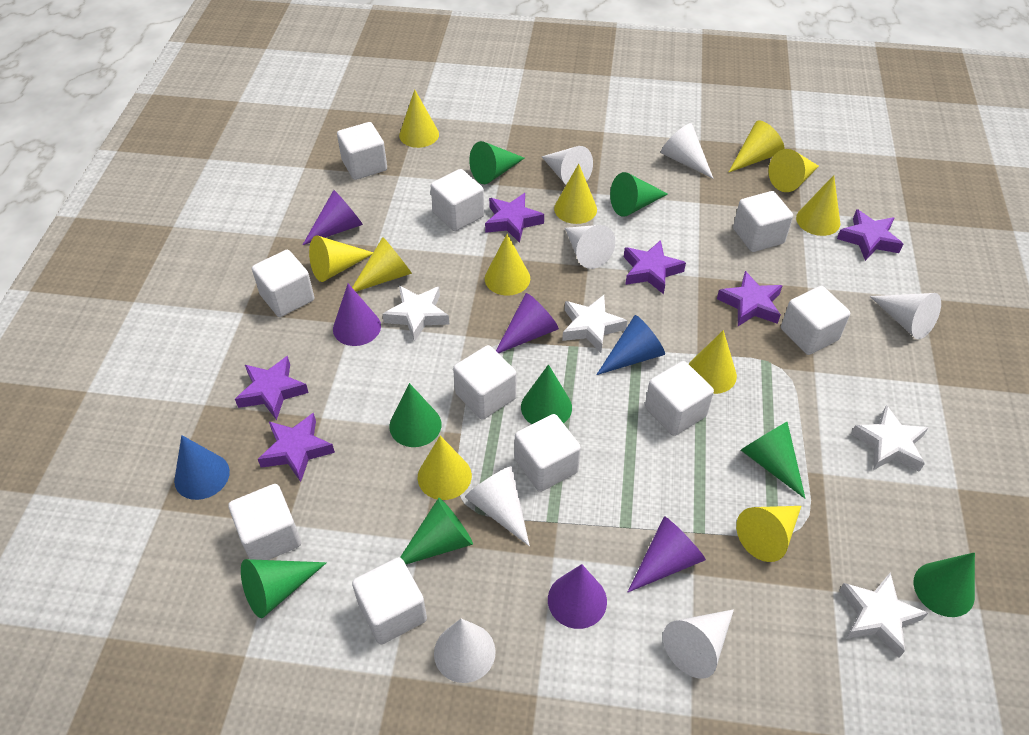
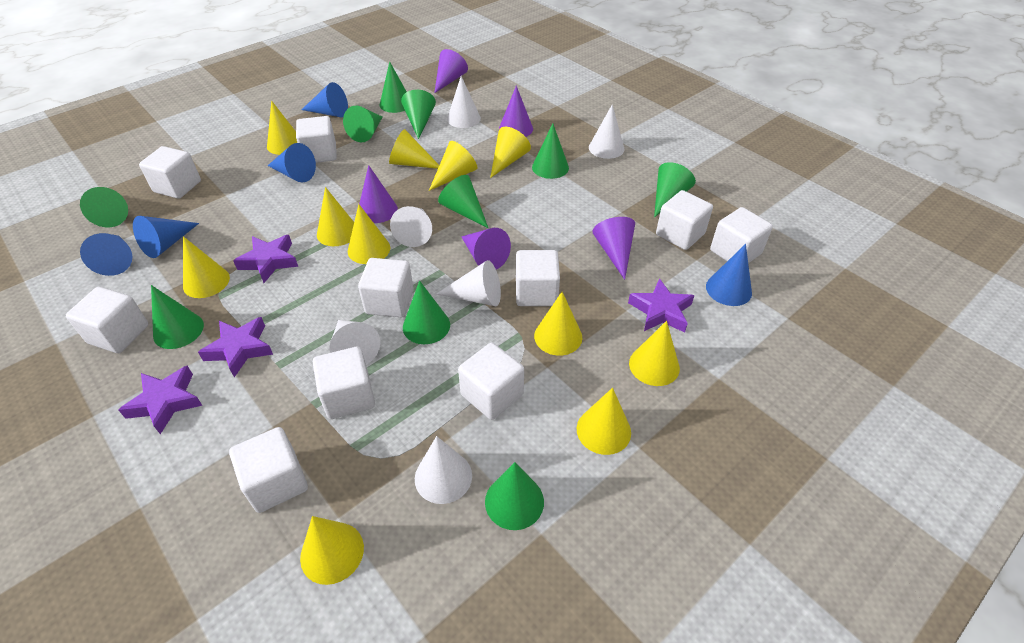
blue cone: 2 -> 5
green cone: 8 -> 10
purple star: 6 -> 4
white cone: 7 -> 6
white star: 4 -> 0

